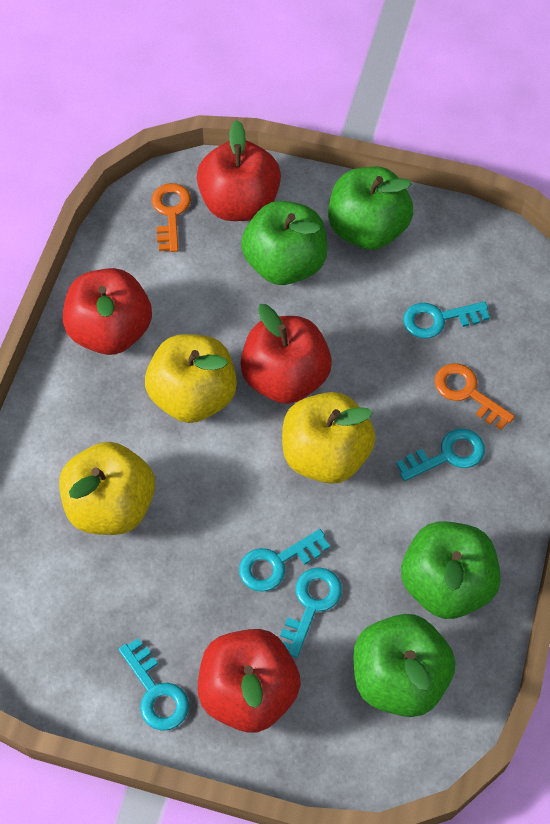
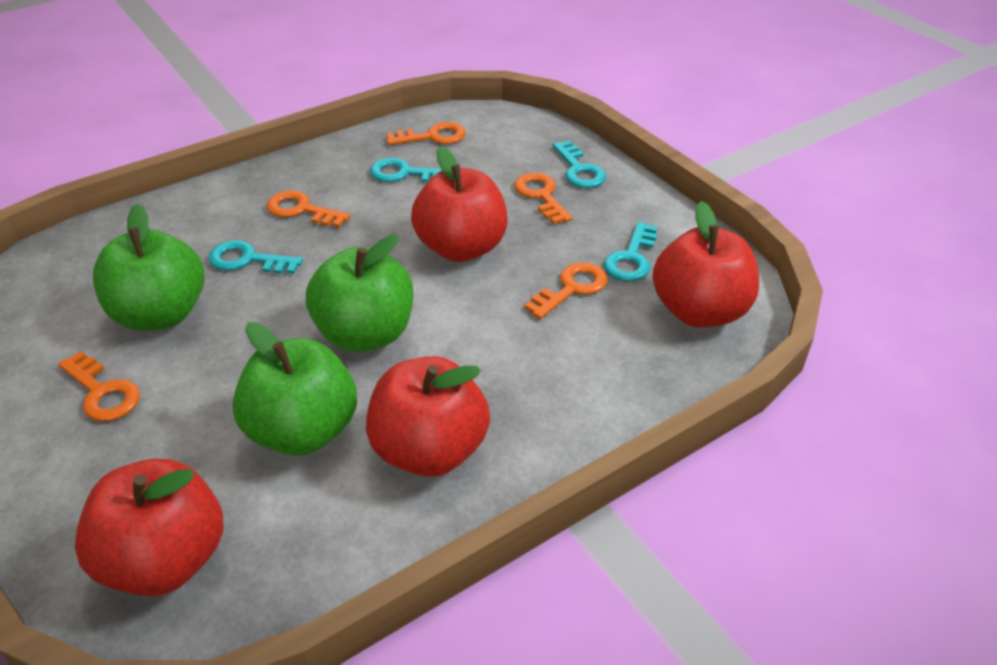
green apple: 4 -> 3
orange key: 2 -> 5
turquoise key: 5 -> 4
yellow apple: 3 -> 0

